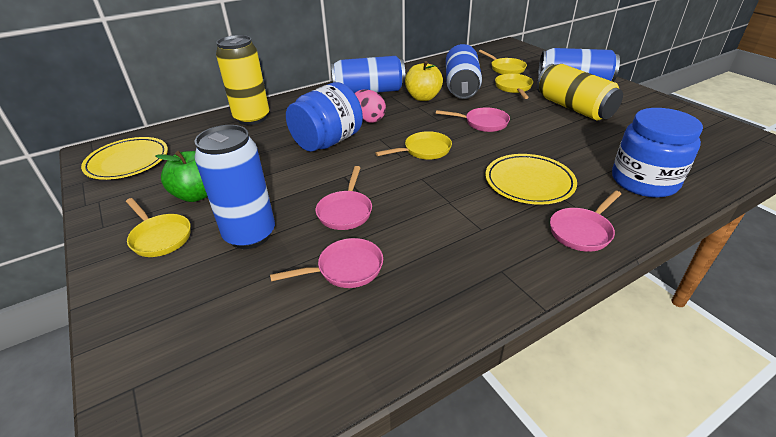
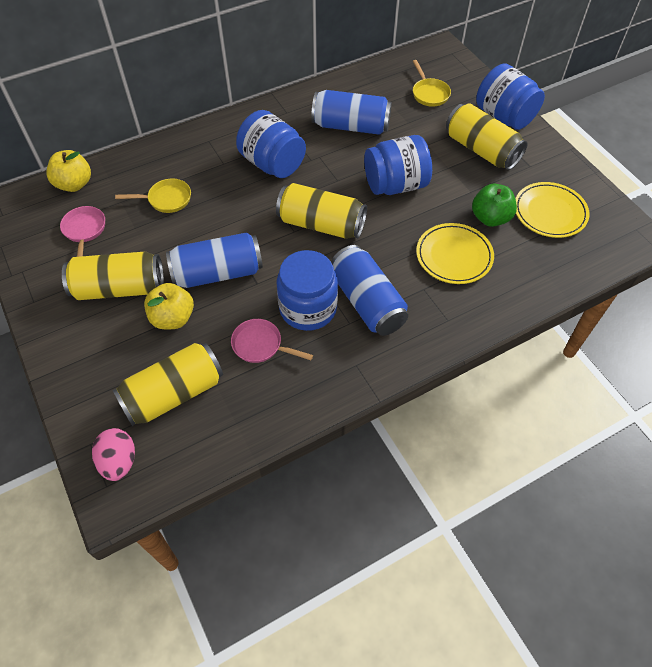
blue can: 4 -> 3
blue jar: 2 -> 4
pink pan: 4 -> 2
yellow apple: 1 -> 2
yellow can: 2 -> 4
yellow pan: 4 -> 2

